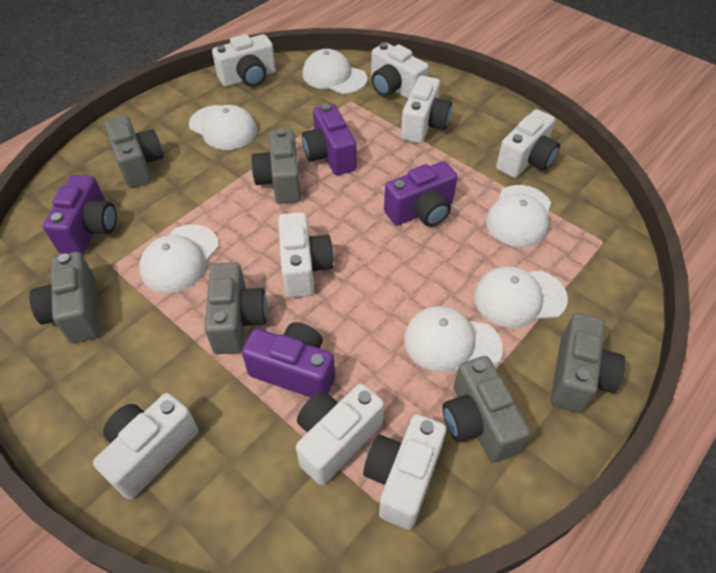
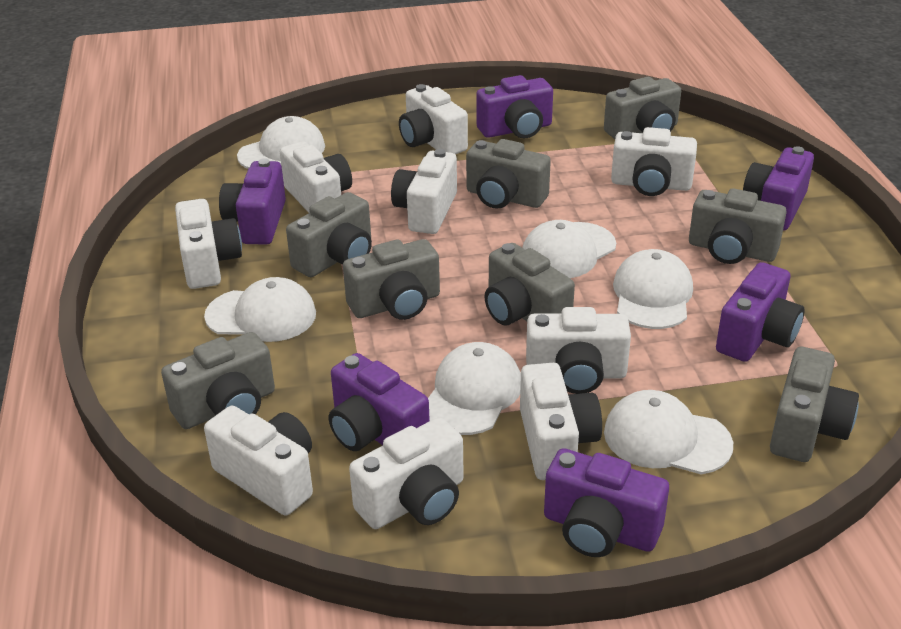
grey camera: 6 -> 8
purple camera: 4 -> 6
white camera: 8 -> 9

